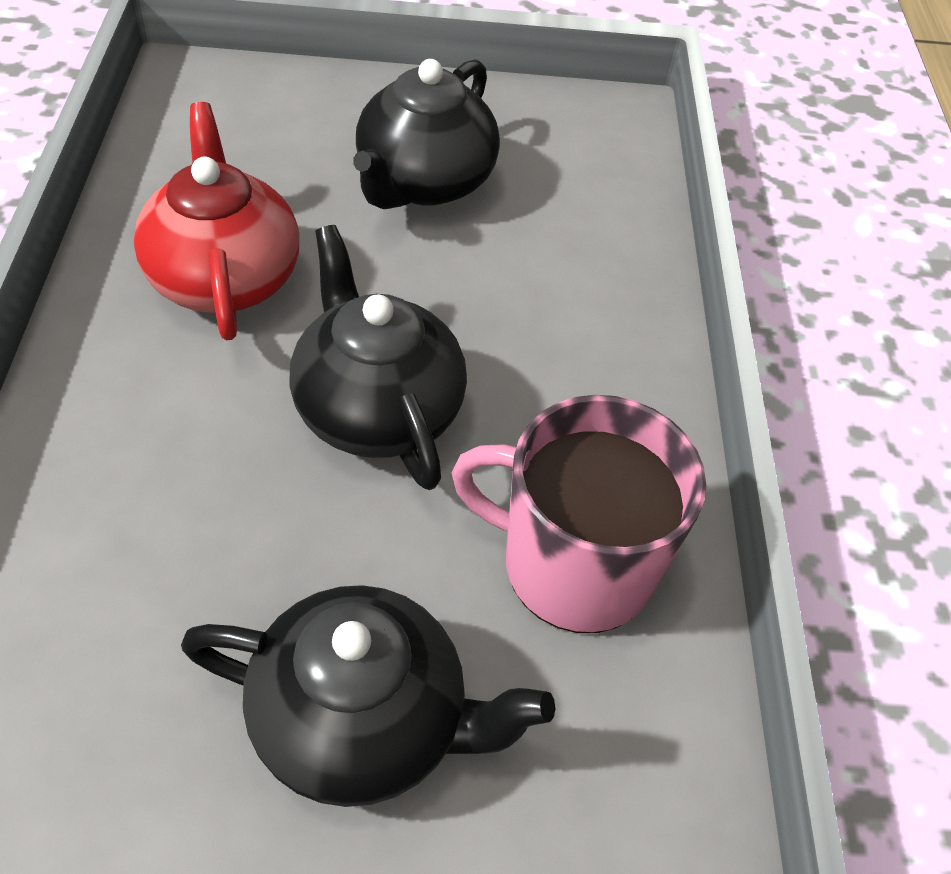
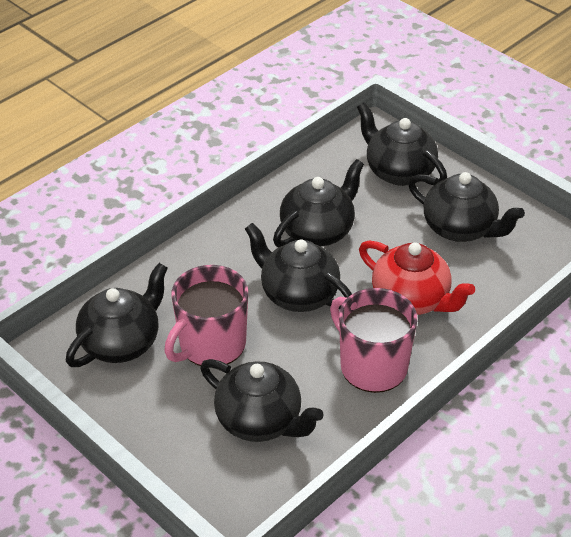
black teapot: 3 -> 6
pink mug: 1 -> 2

